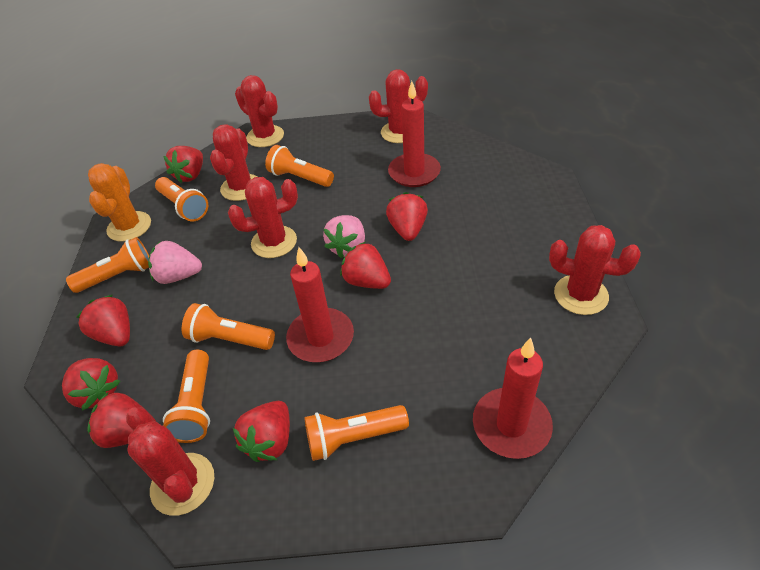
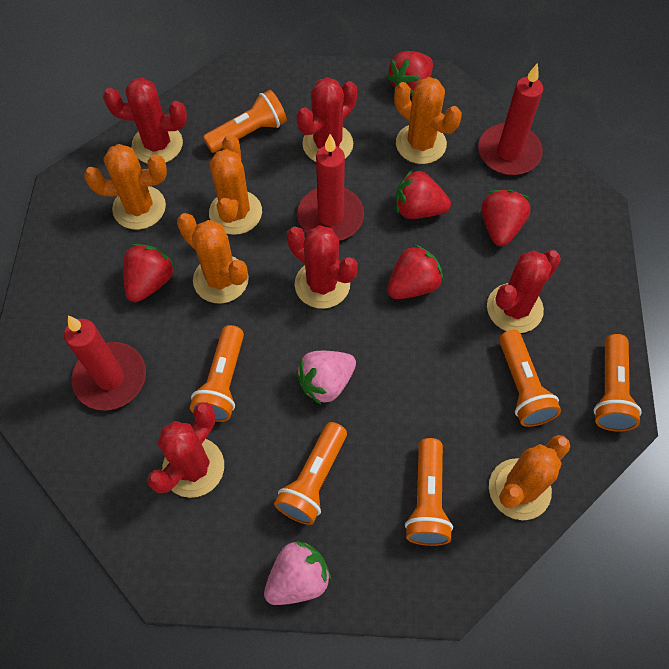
orange cactus: 1 -> 5
red cactus: 6 -> 5
red strawberry: 7 -> 5

